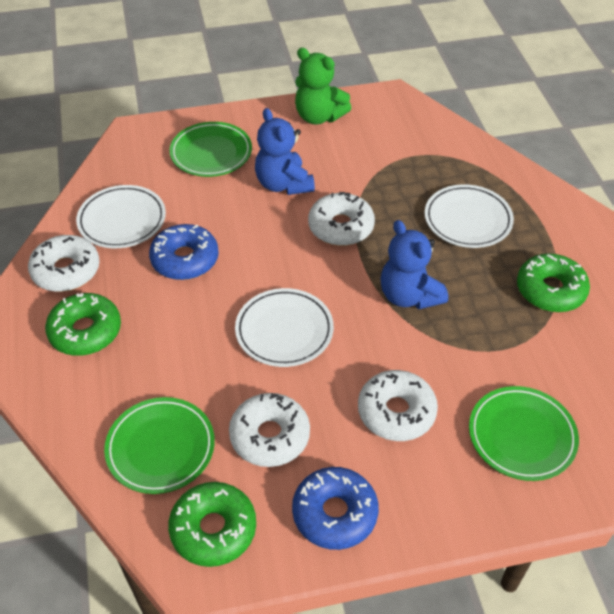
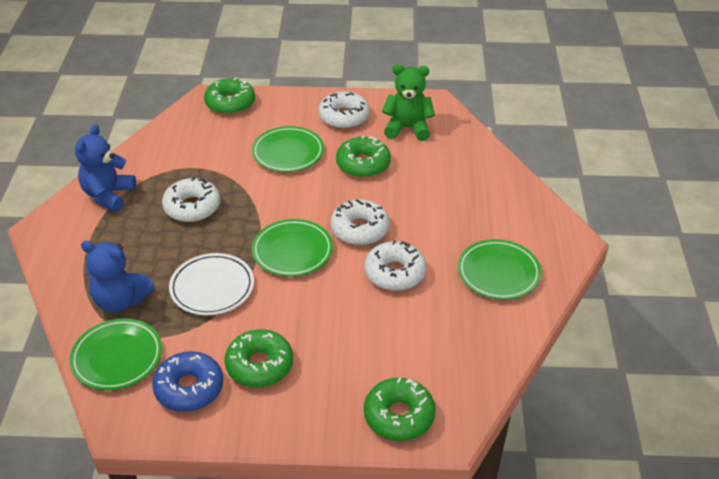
blue donut: 2 -> 1
green donut: 3 -> 4
green plate: 3 -> 4
white plate: 3 -> 1

